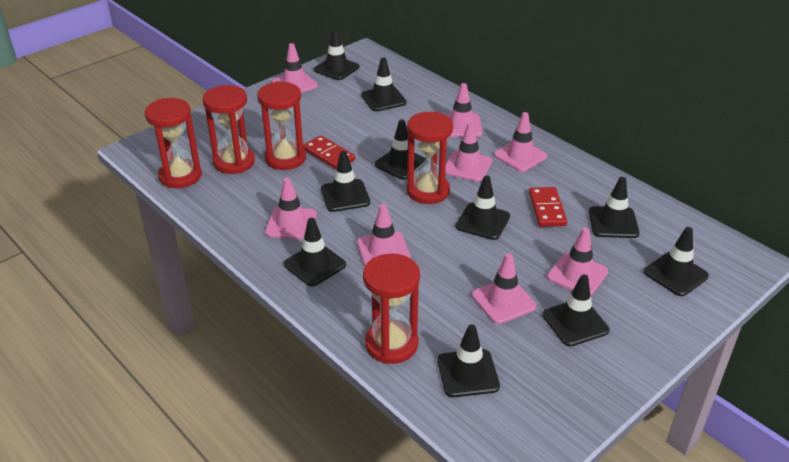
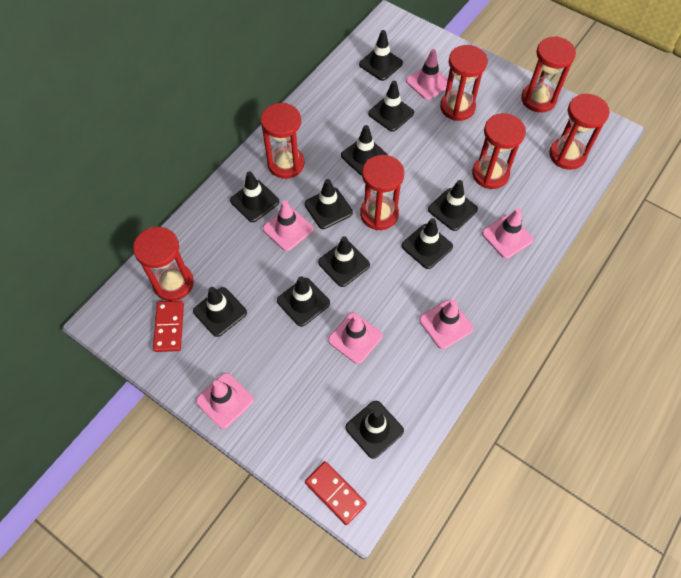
black traffic cone: 10 -> 11
pink traffic cone: 8 -> 6
red hourglass: 5 -> 7

